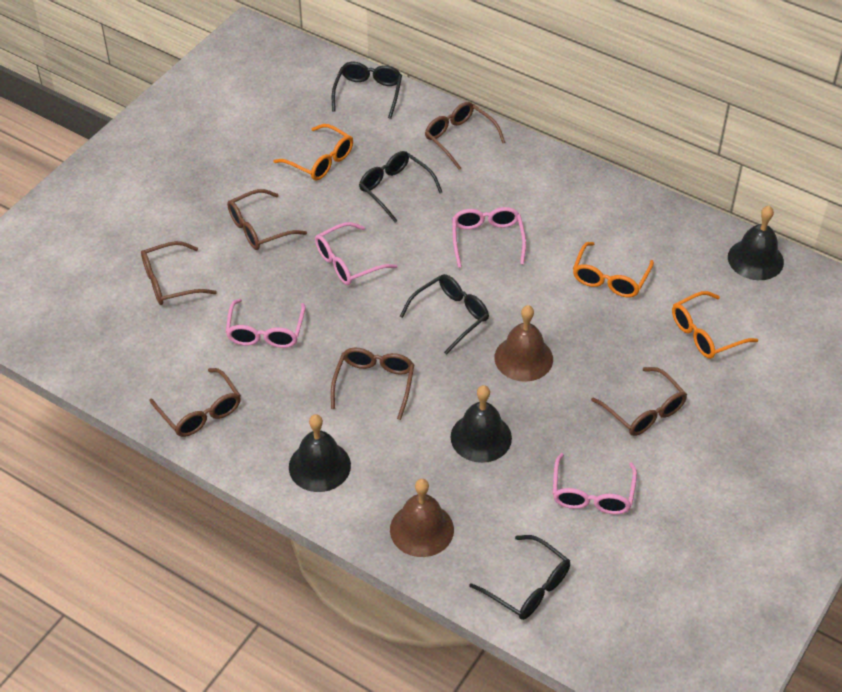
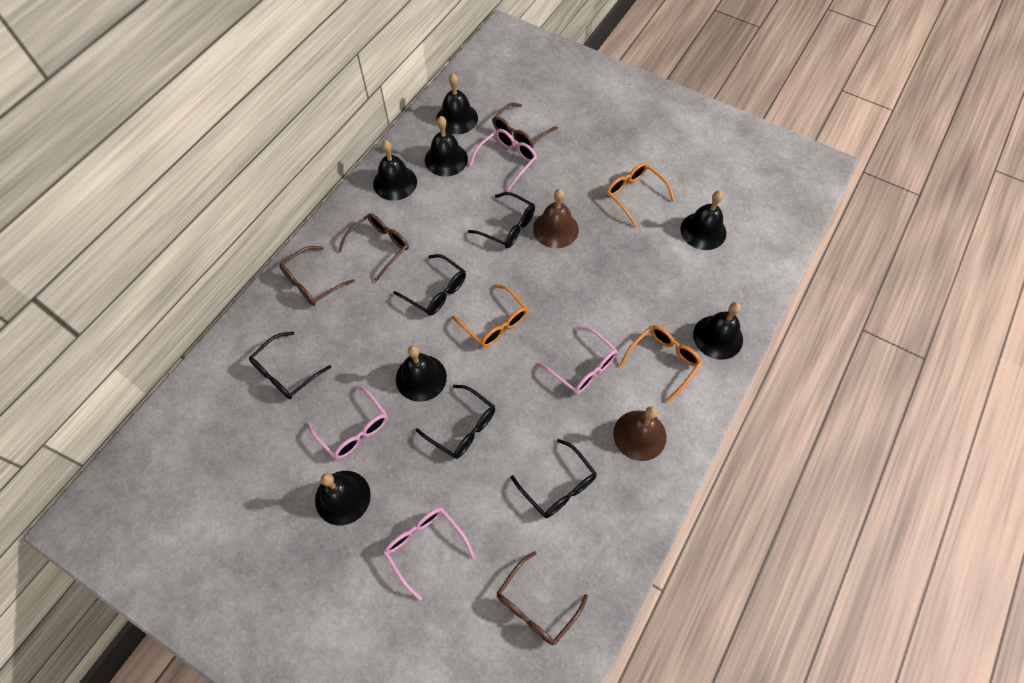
black bell: 3 -> 7
black glasses: 4 -> 5
brown glasses: 6 -> 4

